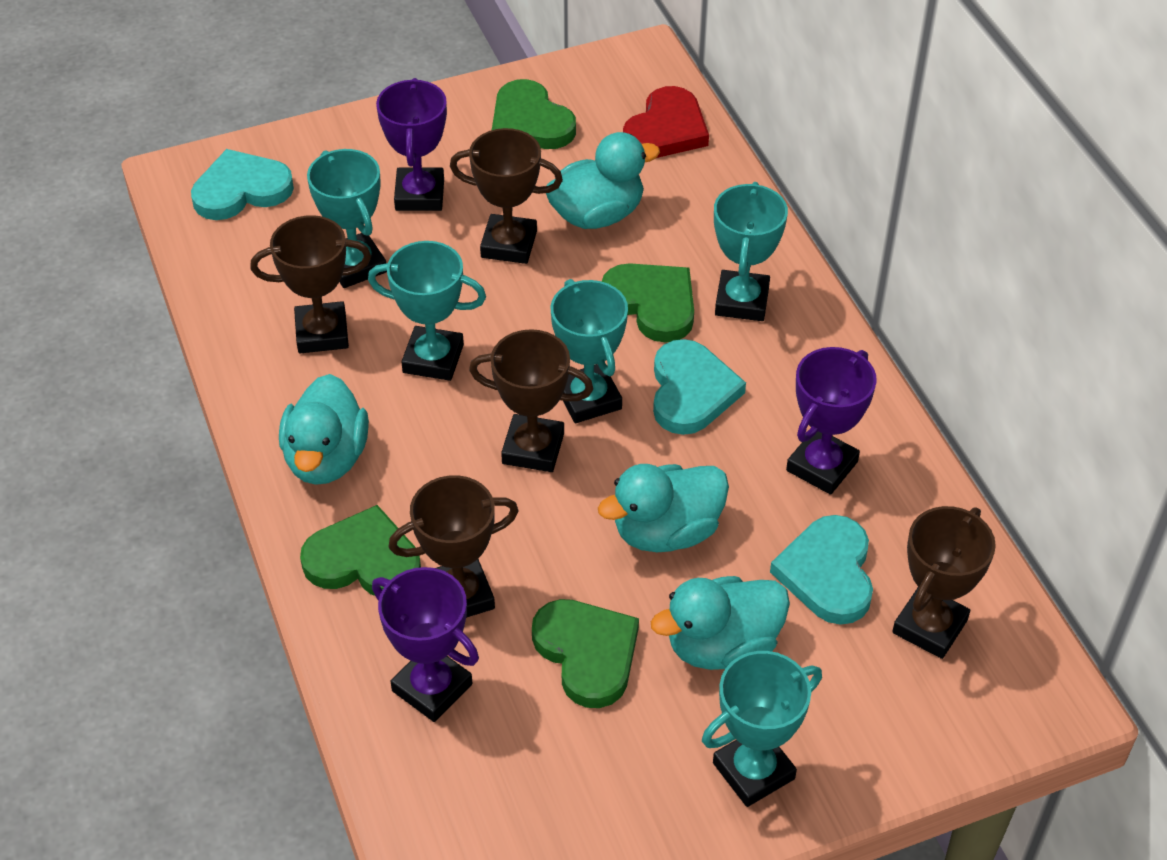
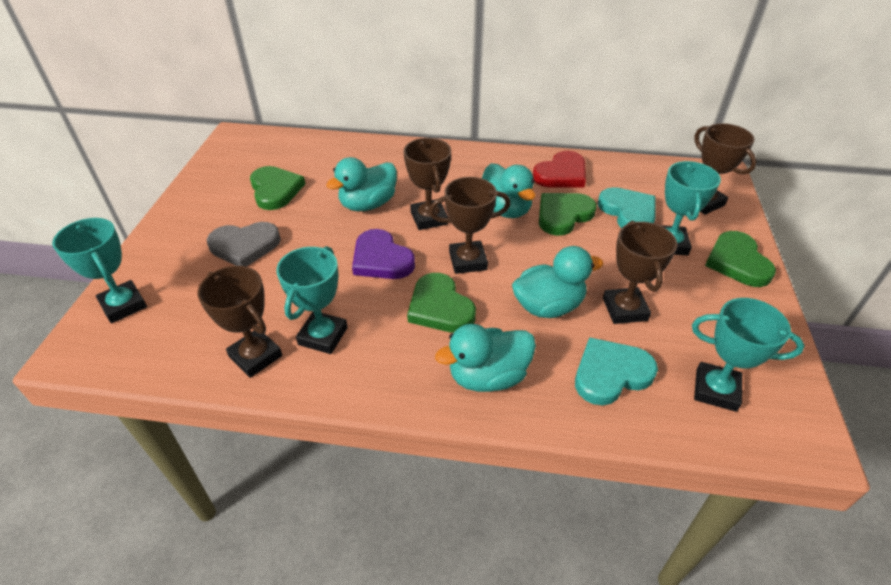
grey heart: 0 -> 1
purple heart: 0 -> 1
purple trophy: 3 -> 0
turquoise heart: 3 -> 2
turquoise trophy: 5 -> 4

